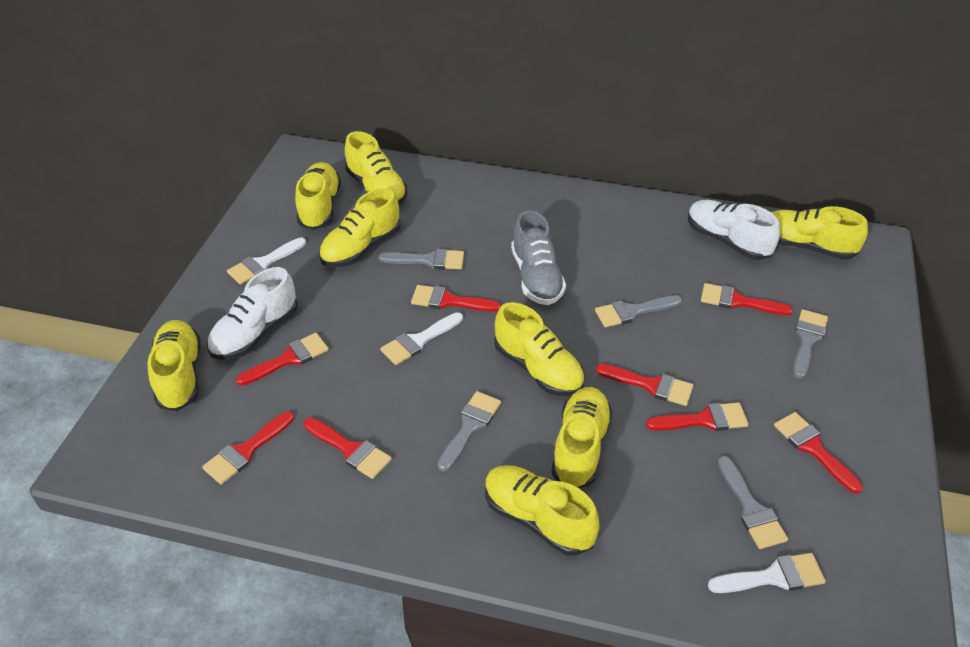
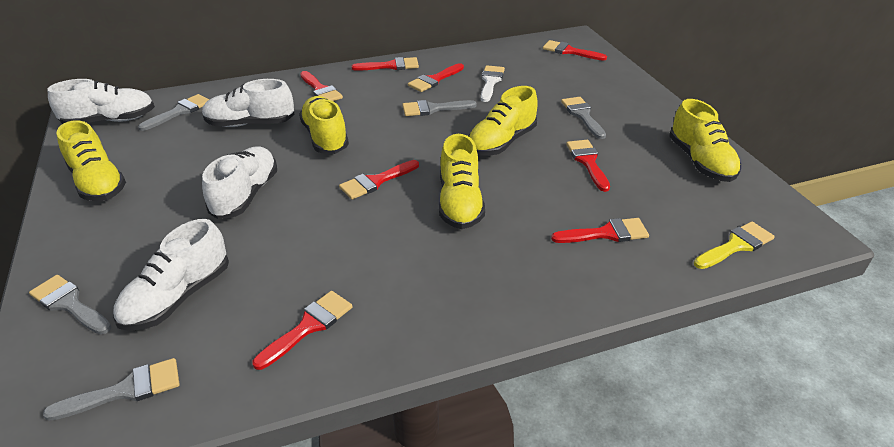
grey shoe: 1 -> 0
white brush: 3 -> 1
white shoe: 2 -> 4
yellow brush: 0 -> 1
yellow shoe: 8 -> 5

